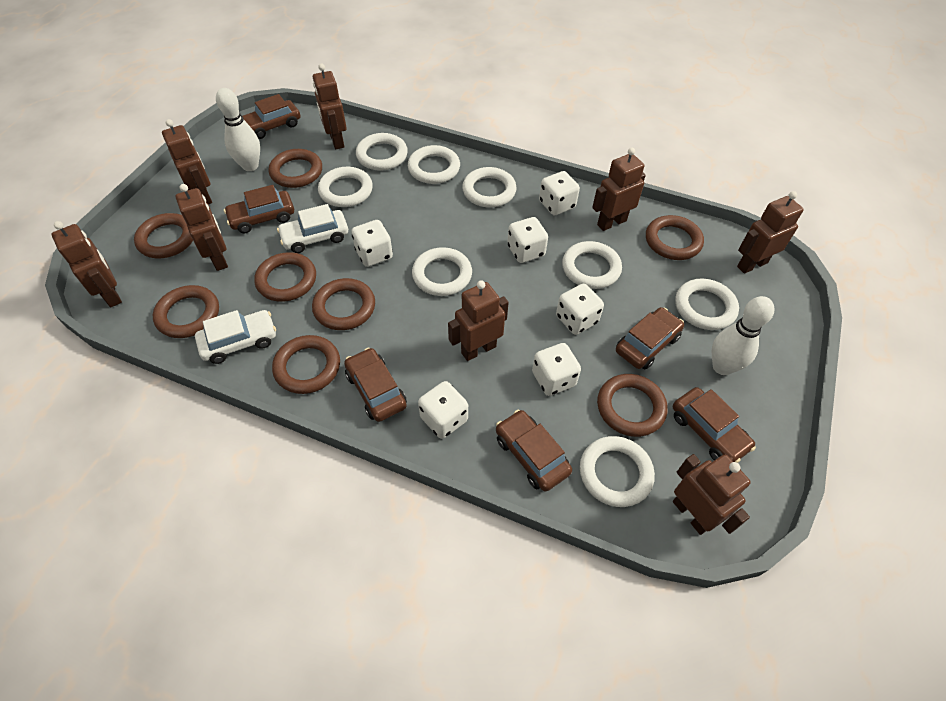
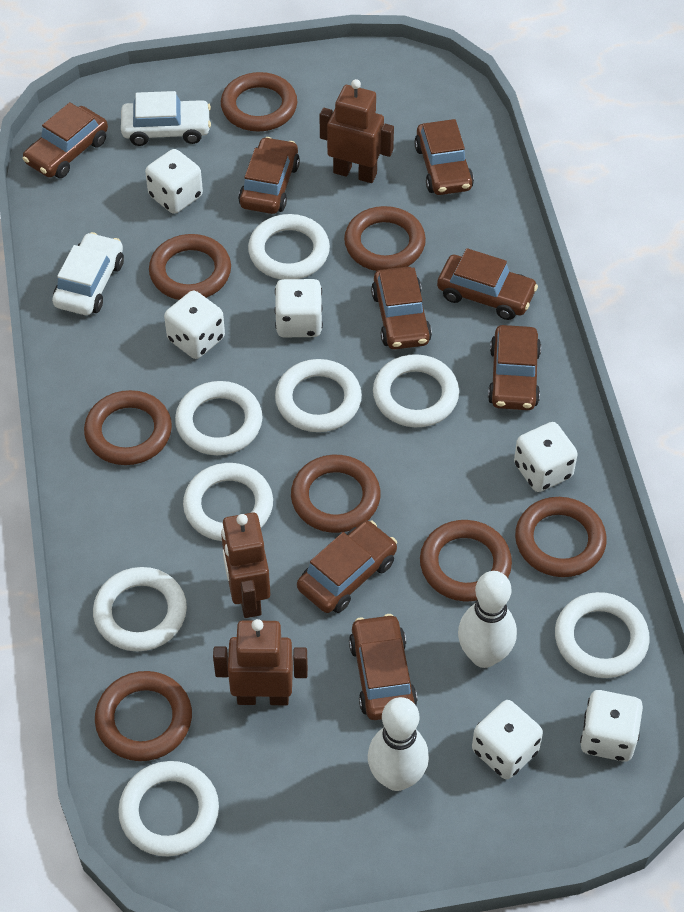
brown car: 6 -> 8
brown robot: 8 -> 3

